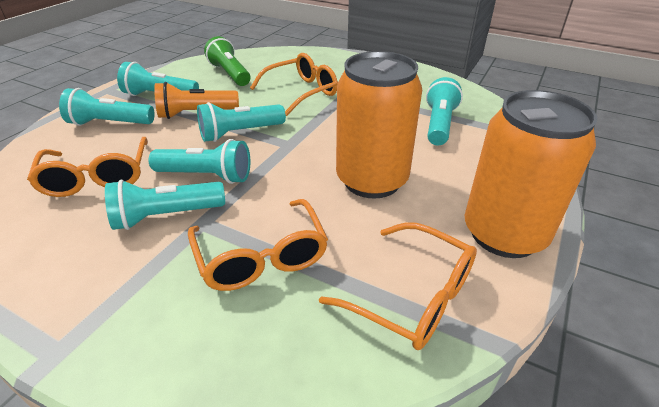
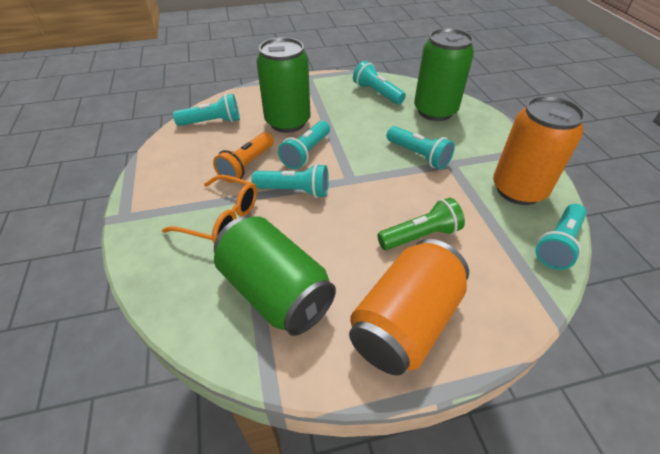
green can: 0 -> 3
orange glasses: 4 -> 1

